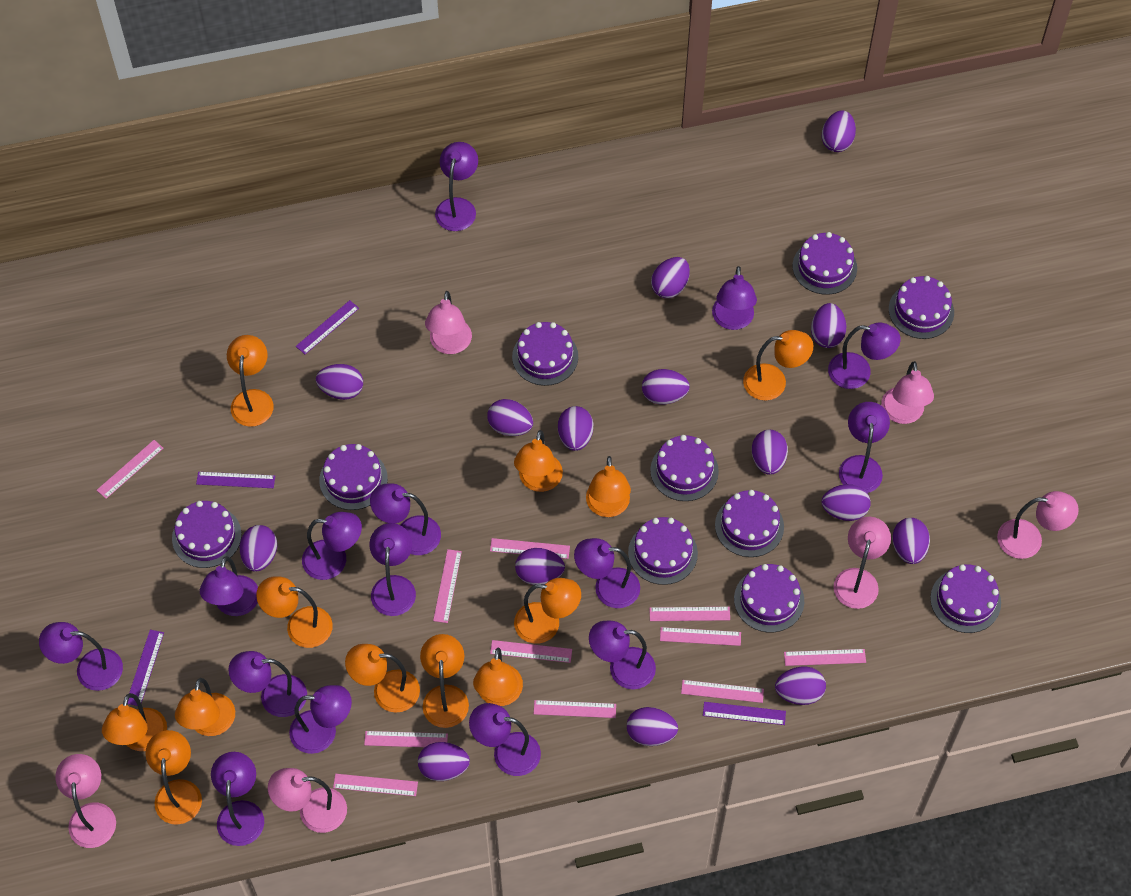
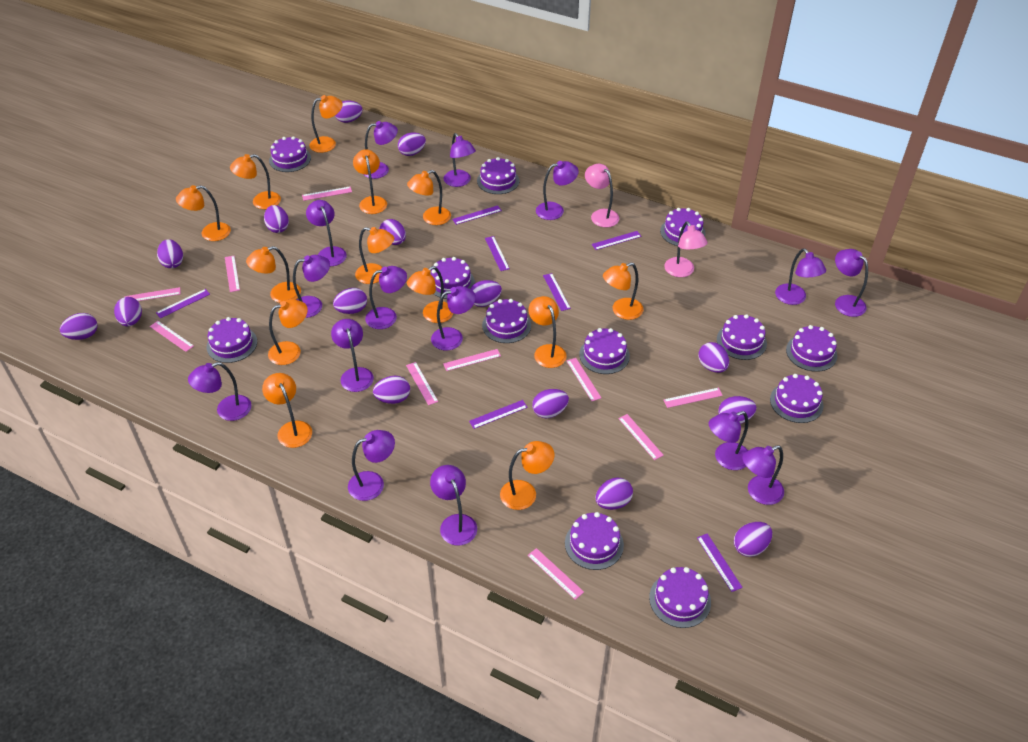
orange lamp: 12 -> 13
pink lamp: 6 -> 2
pink ruler: 11 -> 10
purple cake: 10 -> 12
purple ruler: 4 -> 7

